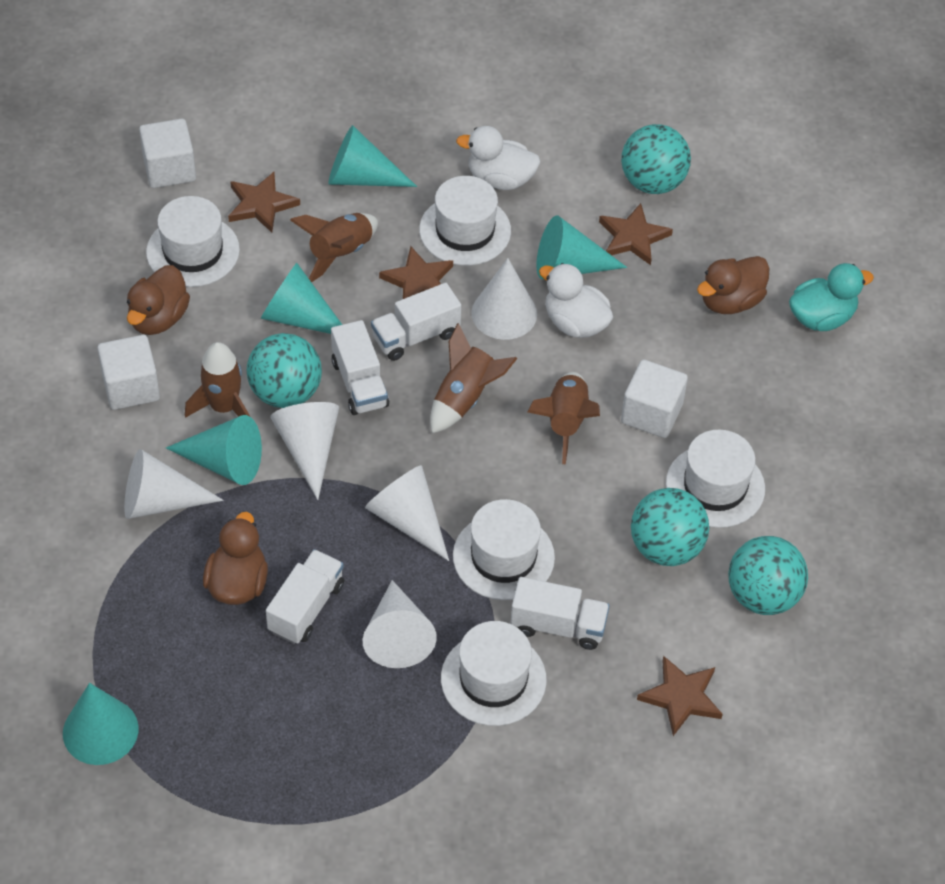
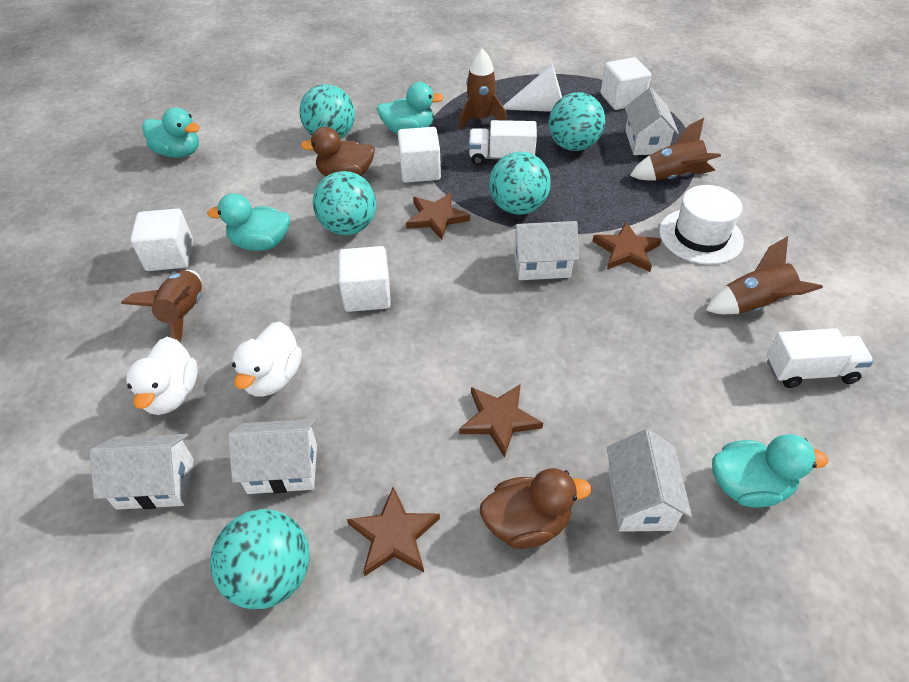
brown duck: 3 -> 2
turquoise ball: 4 -> 5
turquoise cone: 5 -> 0
turquoise duck: 1 -> 4
white cone: 5 -> 1
white cube: 3 -> 4
white hat: 5 -> 1
white house: 0 -> 5
white truck: 4 -> 2

